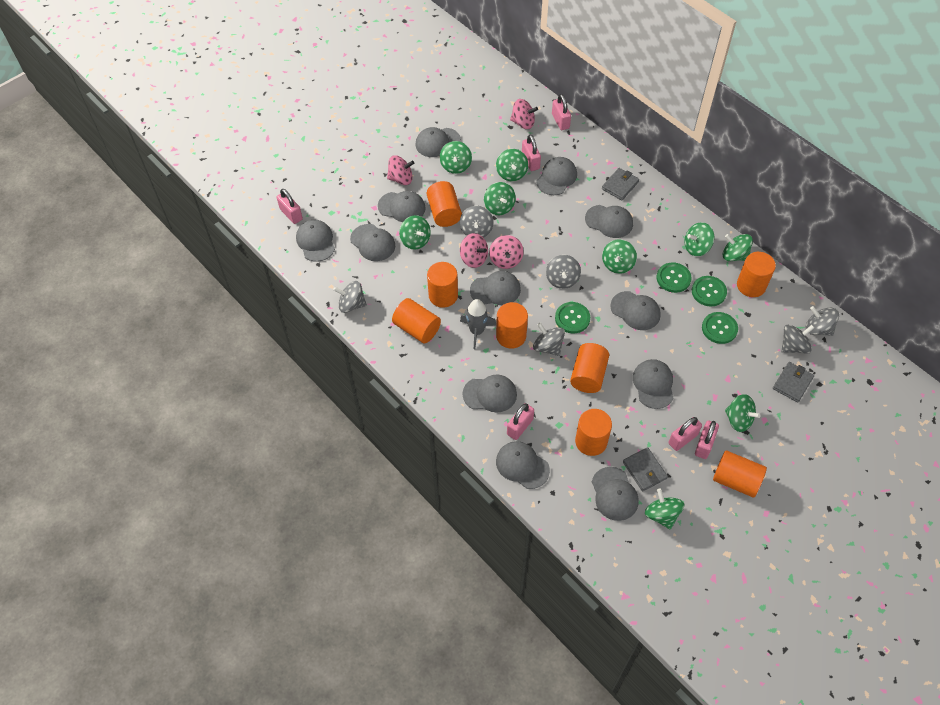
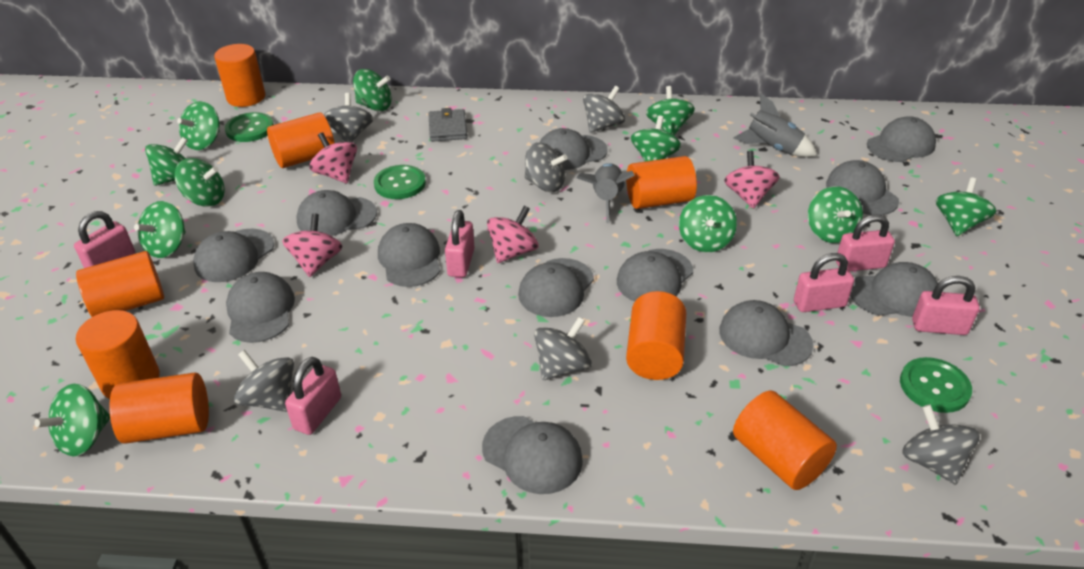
green button: 4 -> 3
green spinning top: 9 -> 11
grey rocket: 1 -> 2
grey wallet: 3 -> 1

